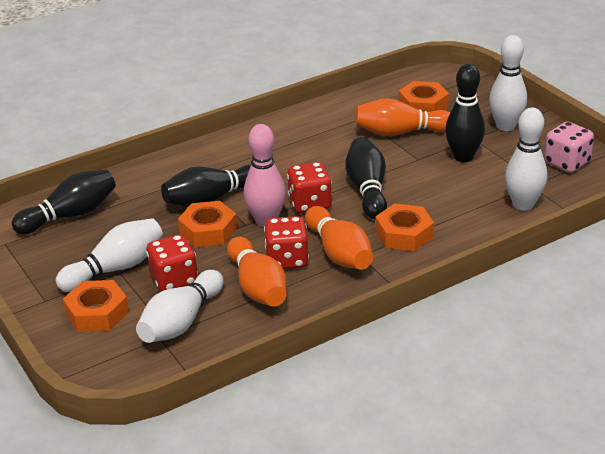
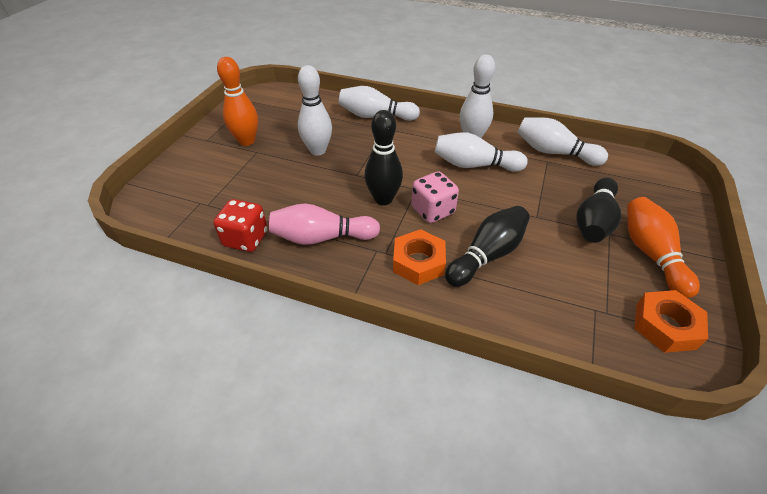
black bowling pin: 4 -> 3
orange bowling pin: 3 -> 2
orange nut: 4 -> 2
red dice: 3 -> 1
white bowling pin: 4 -> 5

